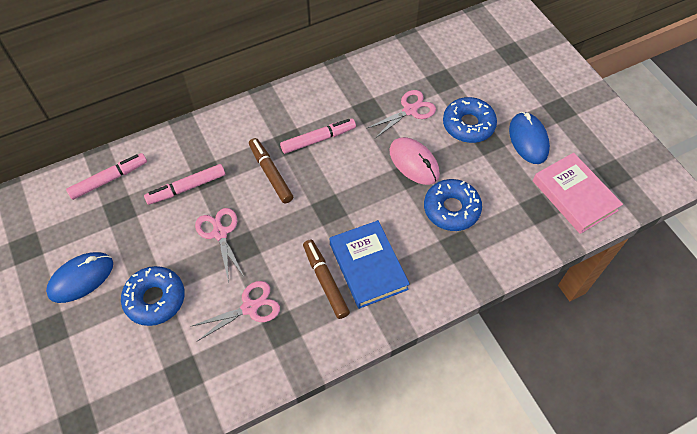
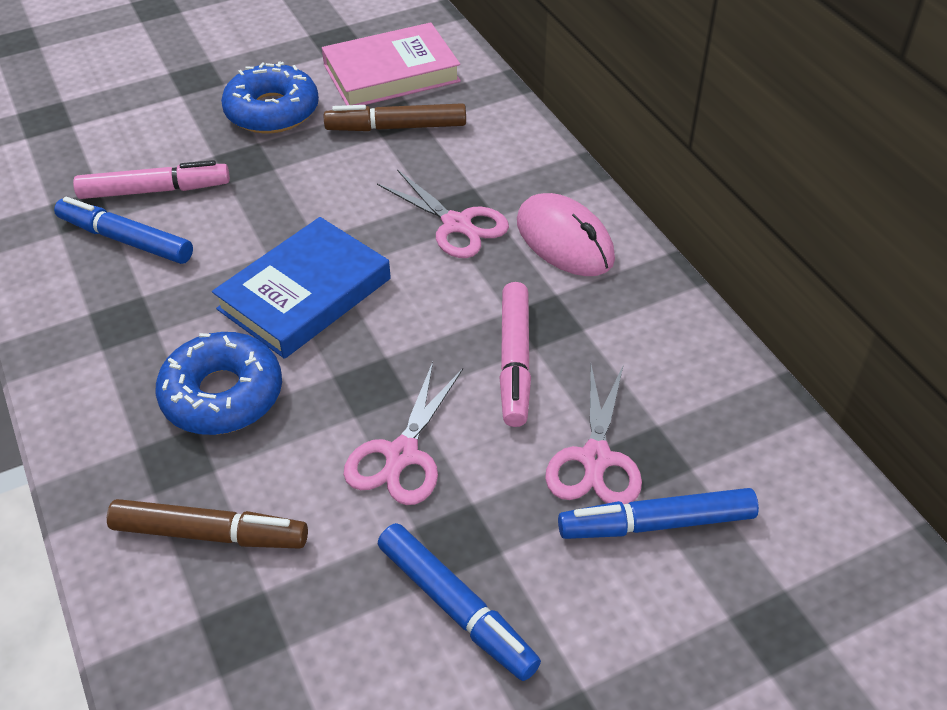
blue donut: 3 -> 2
blue marker: 0 -> 3
blue mouse: 2 -> 0
pink marker: 3 -> 2

